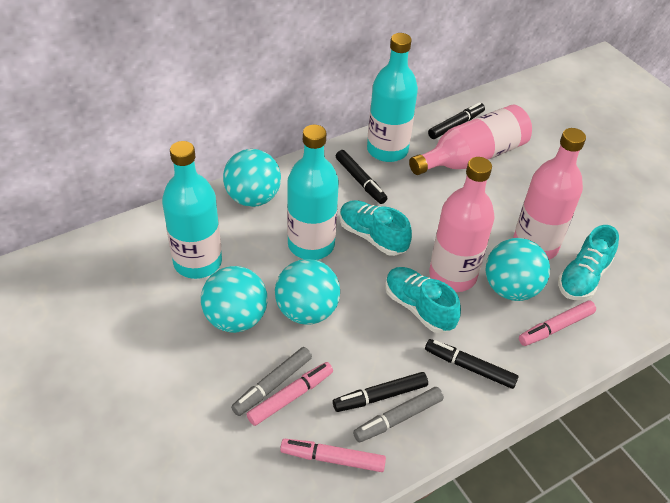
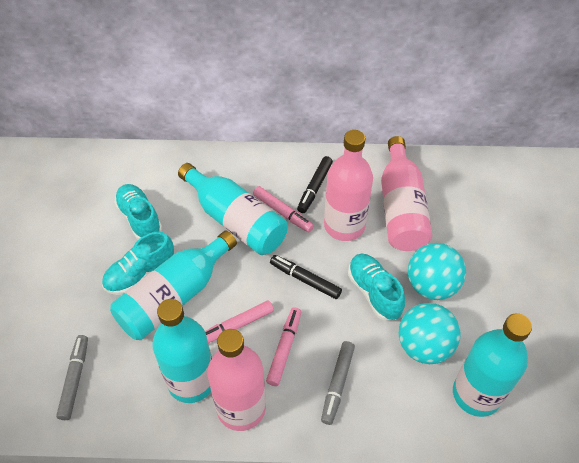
black marker: 4 -> 2
turquoise ball: 4 -> 2
turquoise bottle: 3 -> 4

